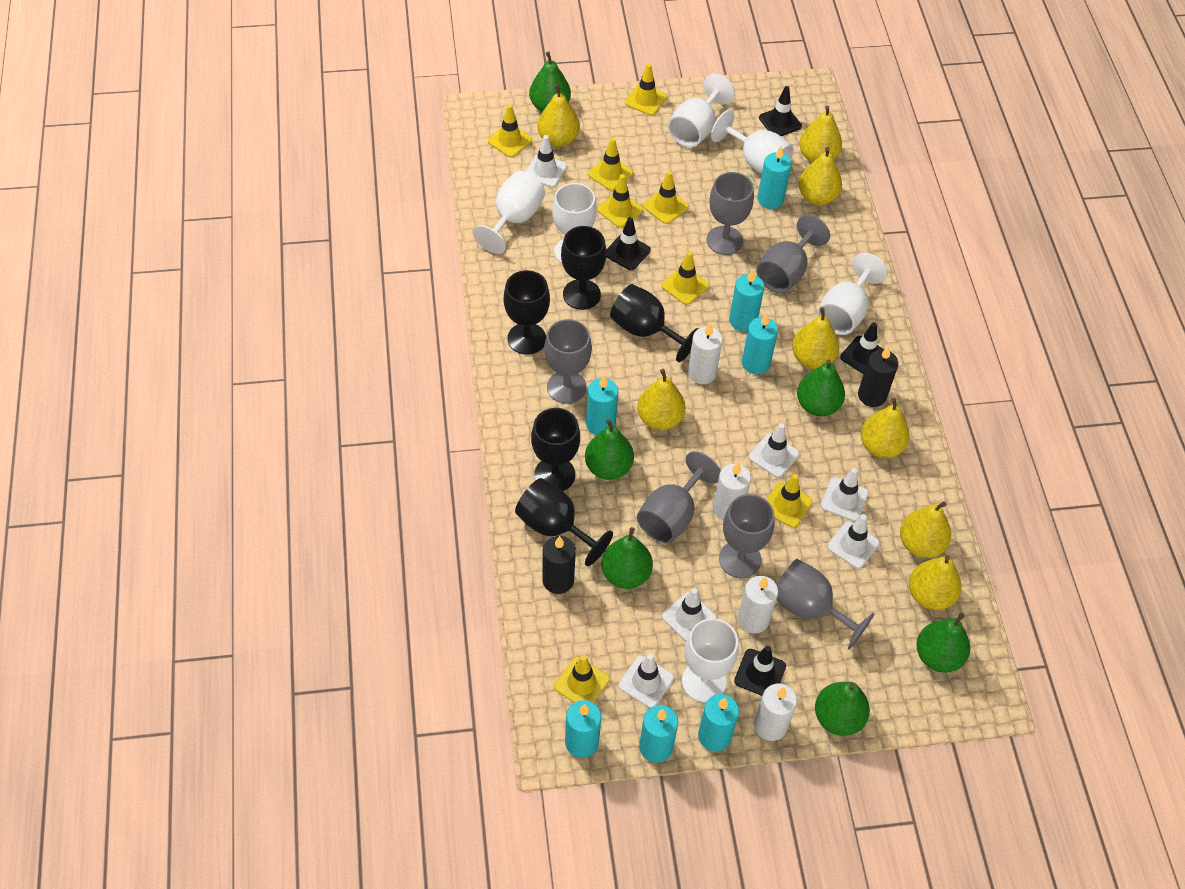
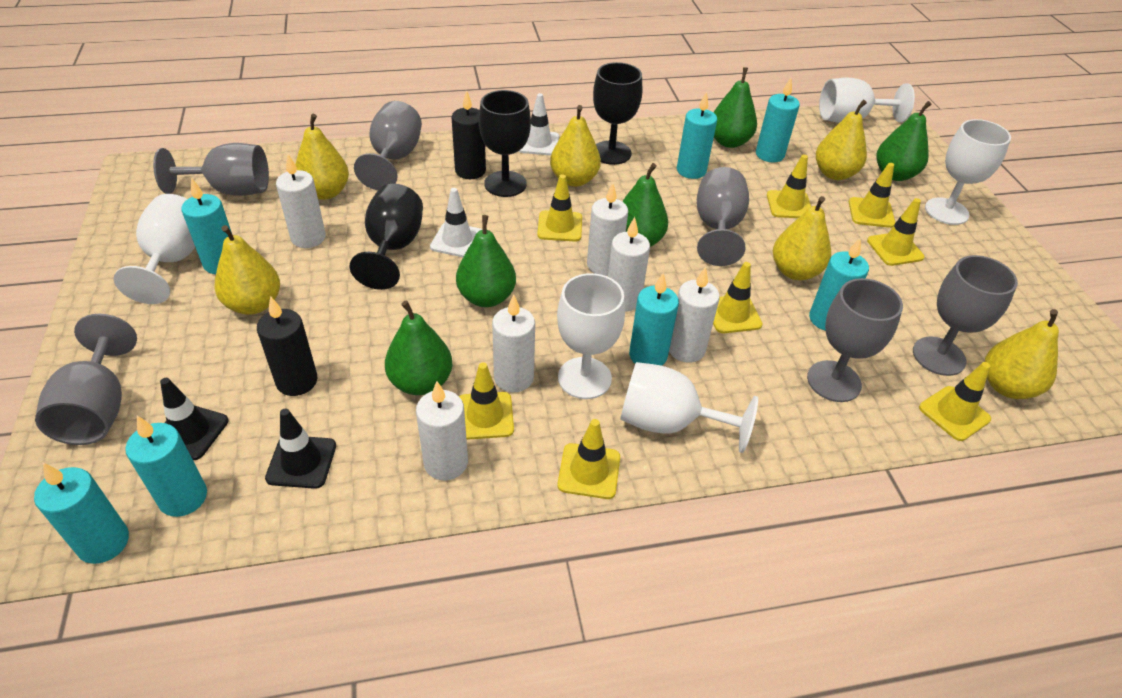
black goblet: 5 -> 3
black traffic cone: 4 -> 2
green pear: 6 -> 5
white candle: 4 -> 6
white goblet: 6 -> 5
white traffic cone: 6 -> 2
yellow pear: 8 -> 6

